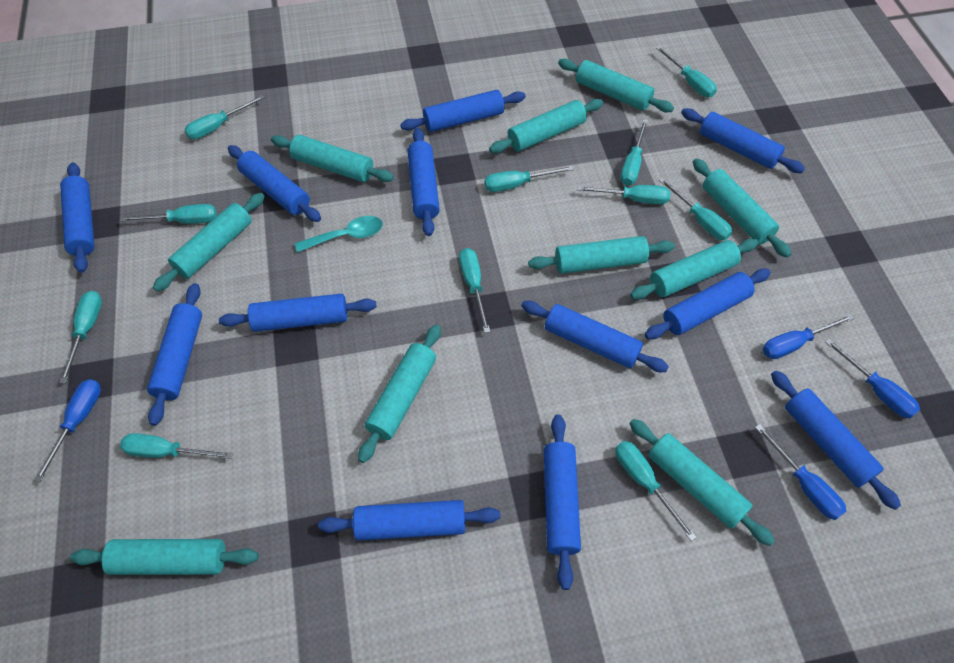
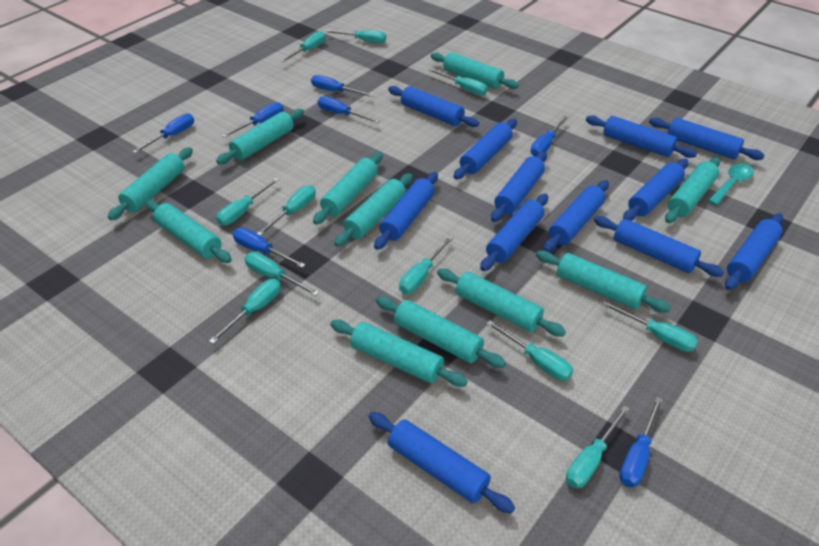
blue screwdriver: 4 -> 7
turquoise rolling pin: 10 -> 11

